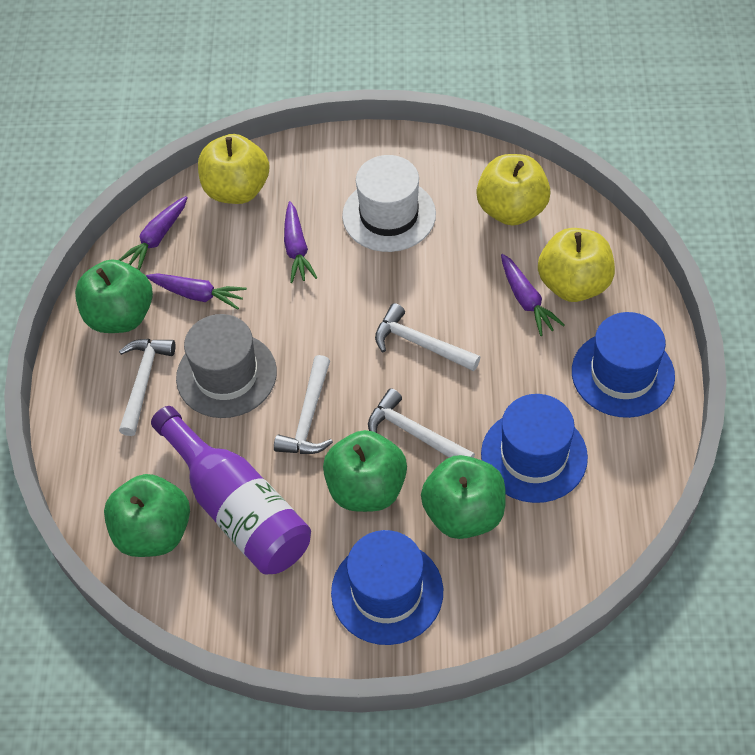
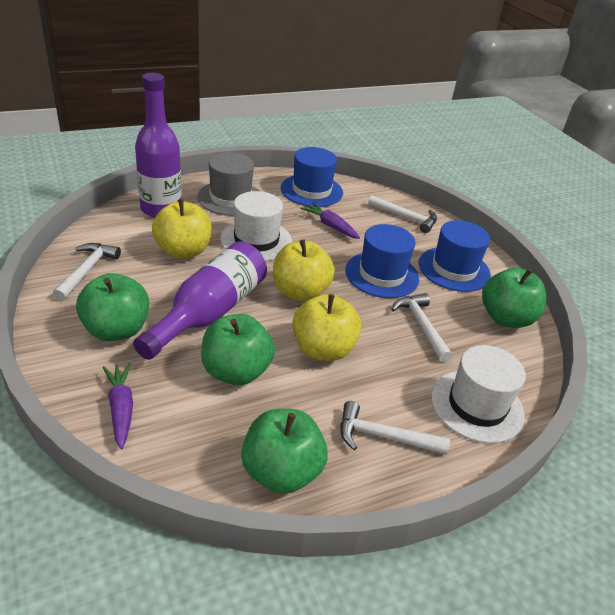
purple bottle: 1 -> 2
purple carrot: 4 -> 2
white hat: 1 -> 2

